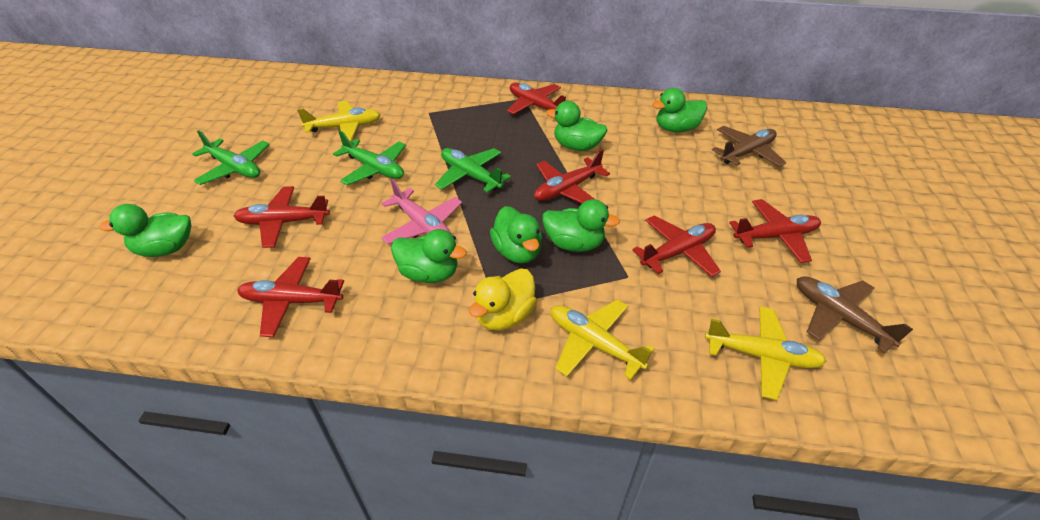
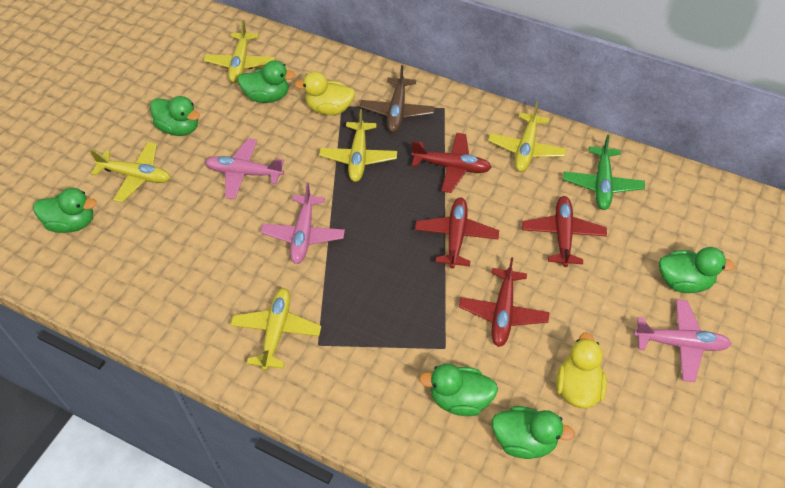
brown plane: 2 -> 1
green plane: 3 -> 1
pink plane: 1 -> 3
red plane: 6 -> 4
yellow duck: 1 -> 2
yellow plane: 3 -> 5

